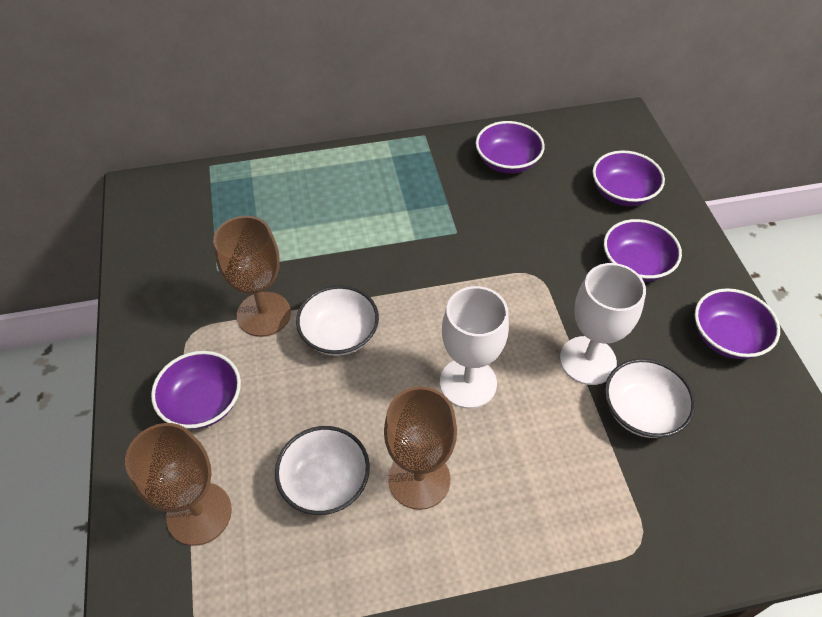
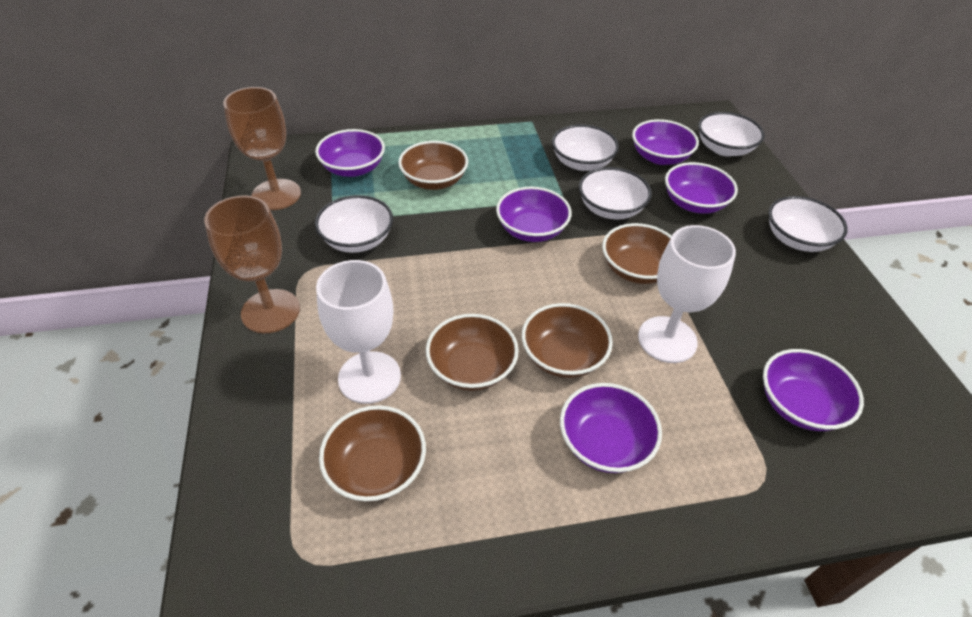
brown bowl: 0 -> 5
brown goblet: 3 -> 2
purple bowl: 5 -> 6
white bowl: 3 -> 5

